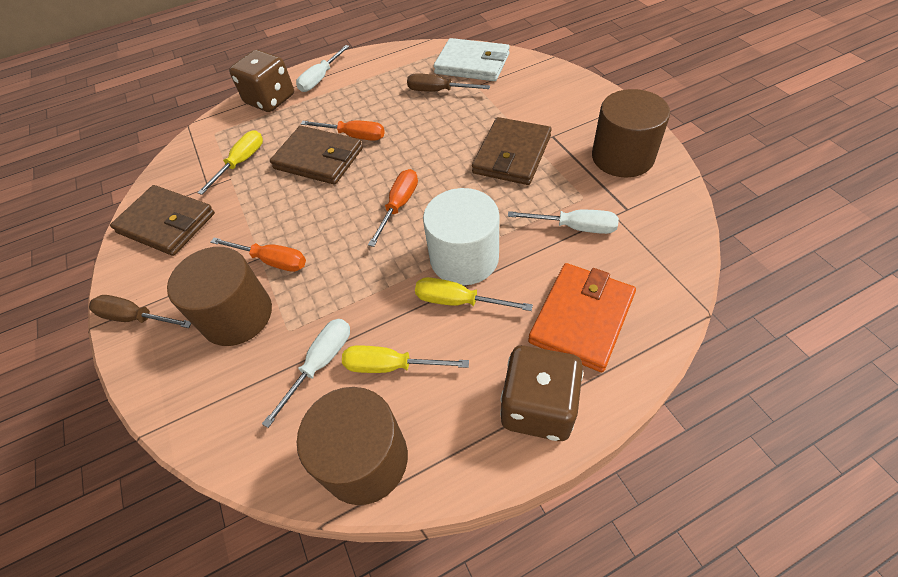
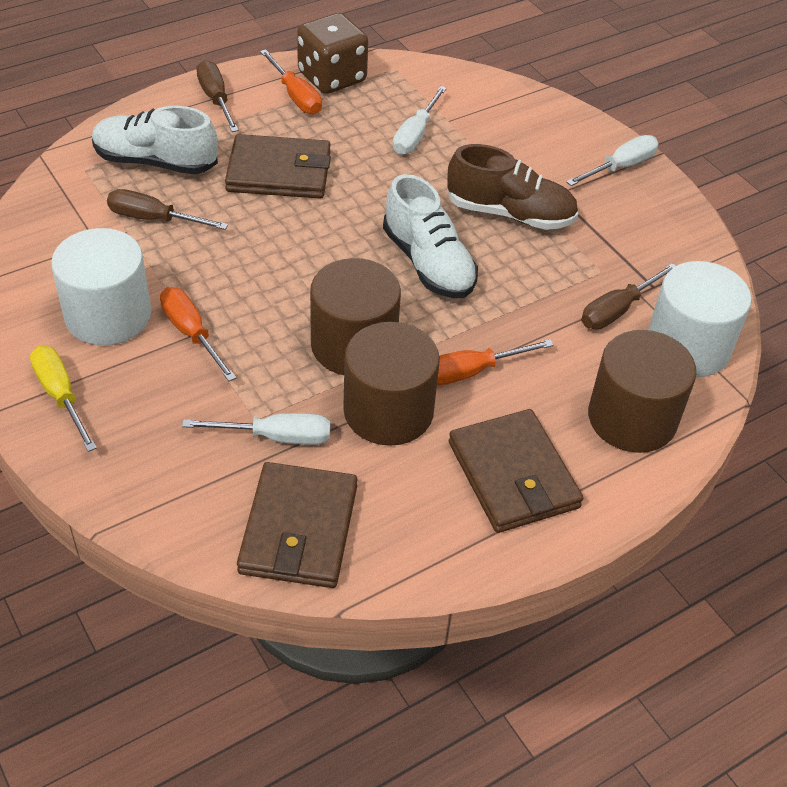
brown dice: 2 -> 1
brown screwdriver: 2 -> 3
brown shoe: 0 -> 1
orange wallet: 1 -> 0
white cylinder: 1 -> 2
white shoe: 0 -> 2
white wallet: 1 -> 0
yellow screwdriver: 3 -> 1

